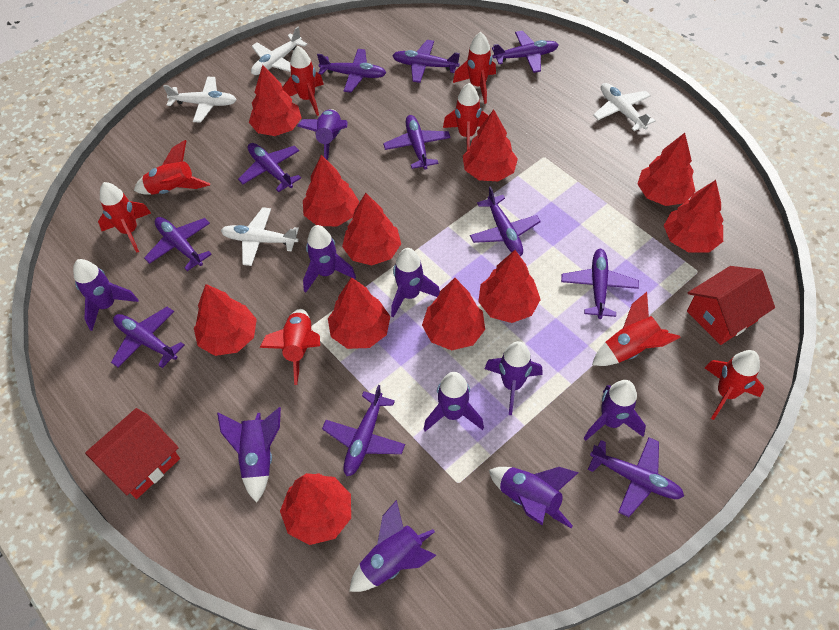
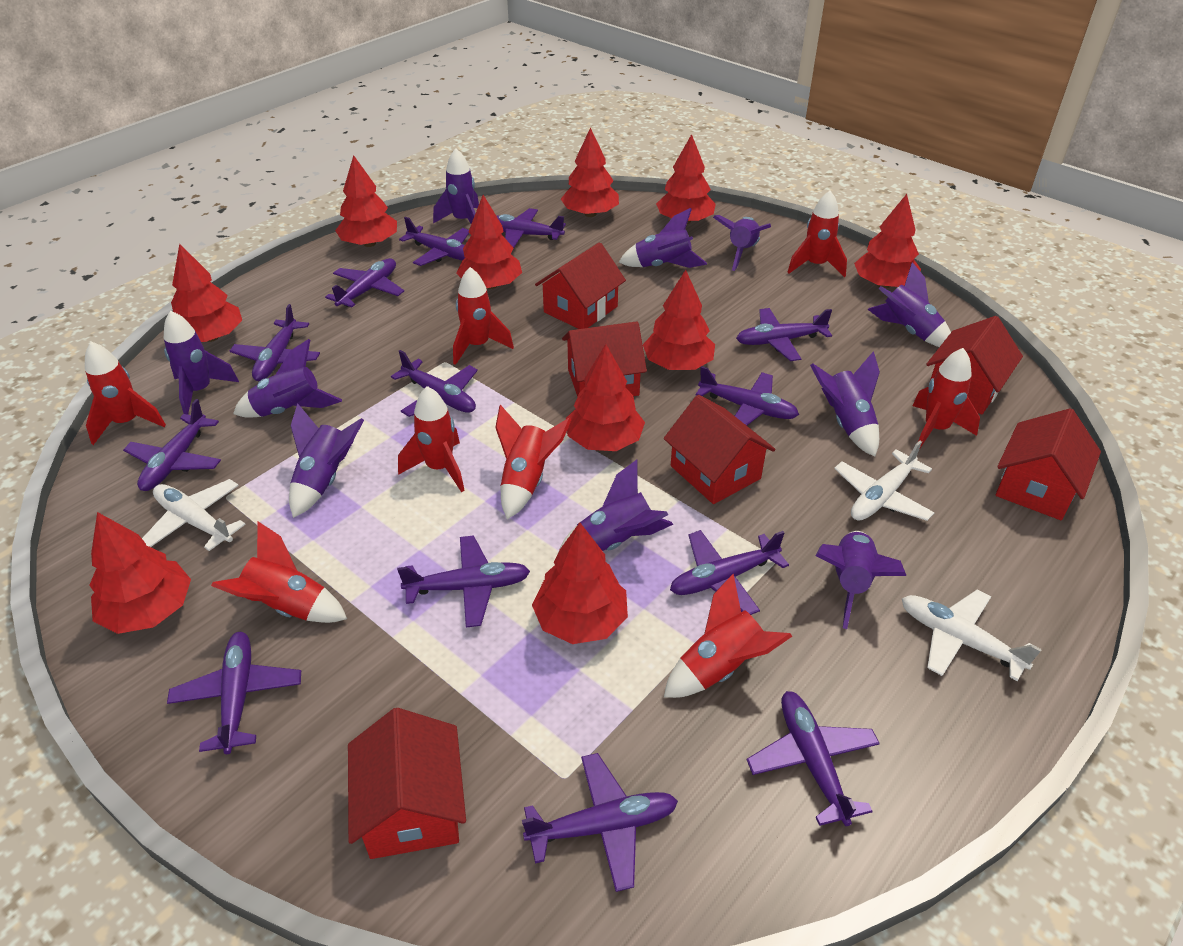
purple plane: 11 -> 13
red house: 2 -> 6
red tree: 11 -> 10
white plane: 4 -> 3

